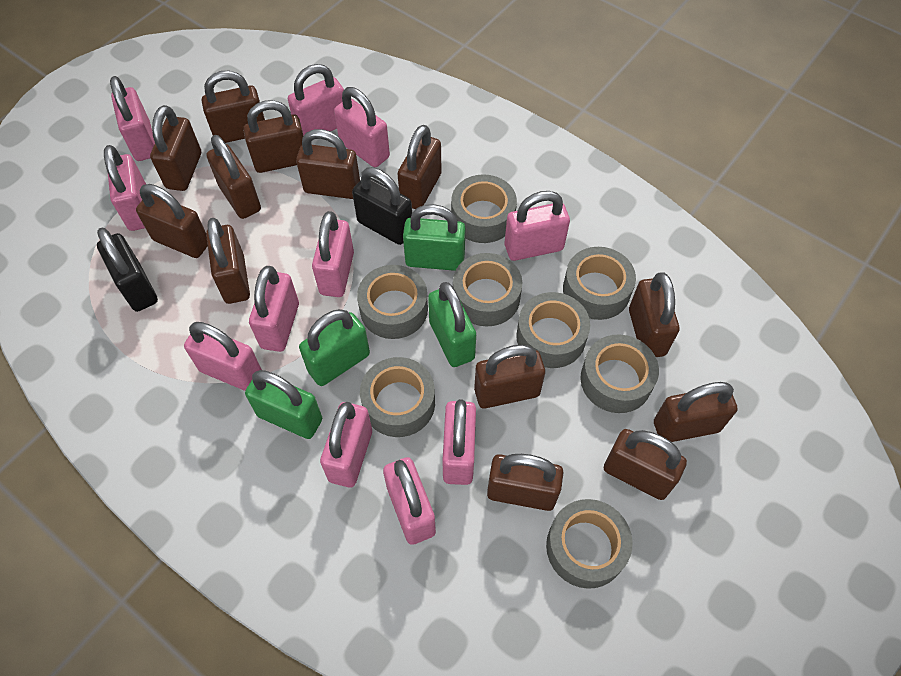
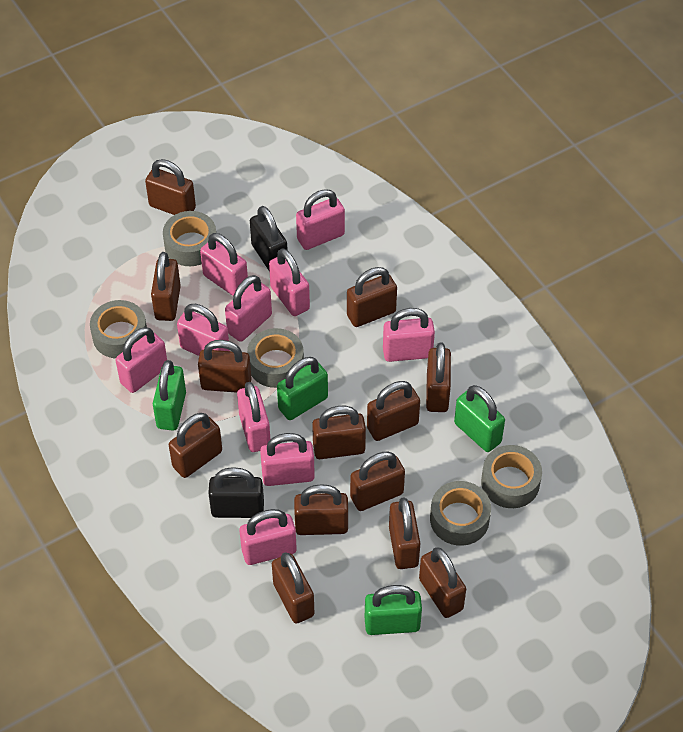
grey tape: 8 -> 5
pink padlock: 11 -> 10

